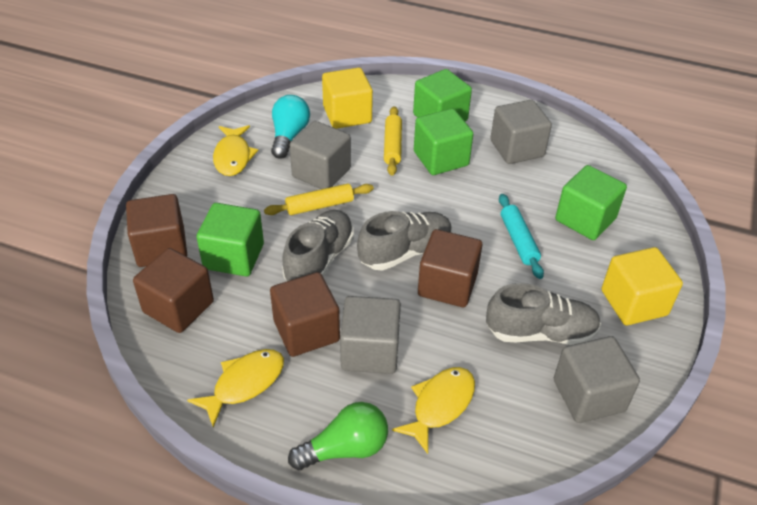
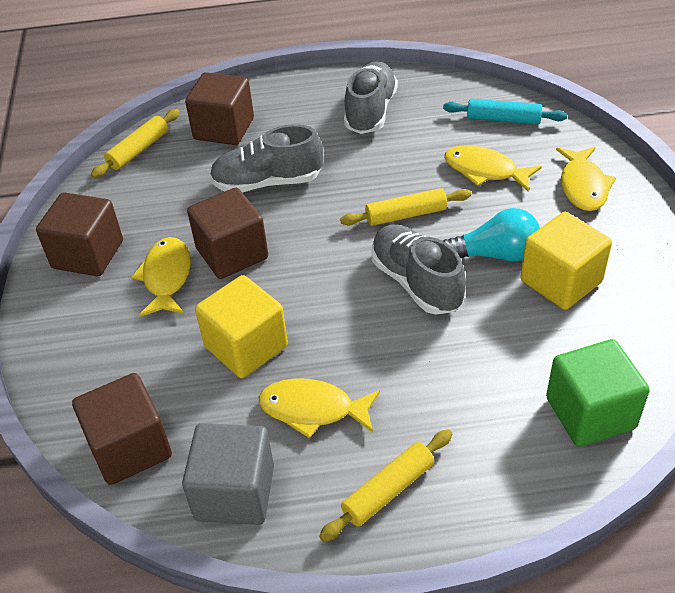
green cube: 4 -> 1
green light bulb: 1 -> 0
grey cube: 4 -> 1
yellow fish: 3 -> 4
yellow rolling pin: 2 -> 3

